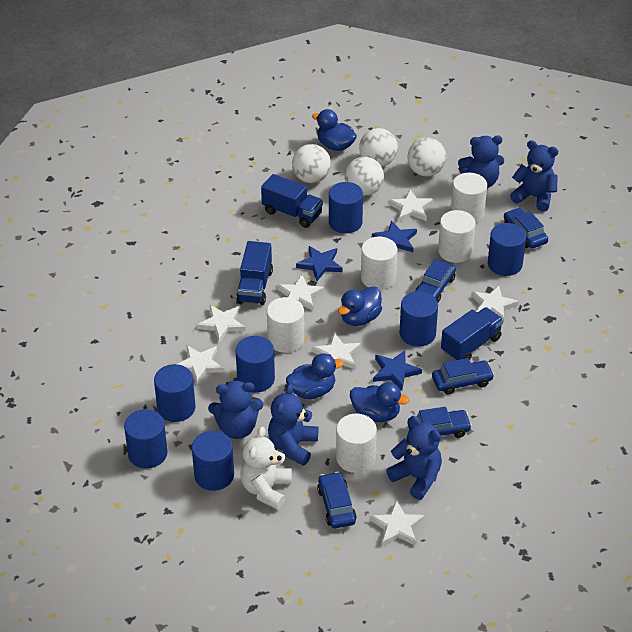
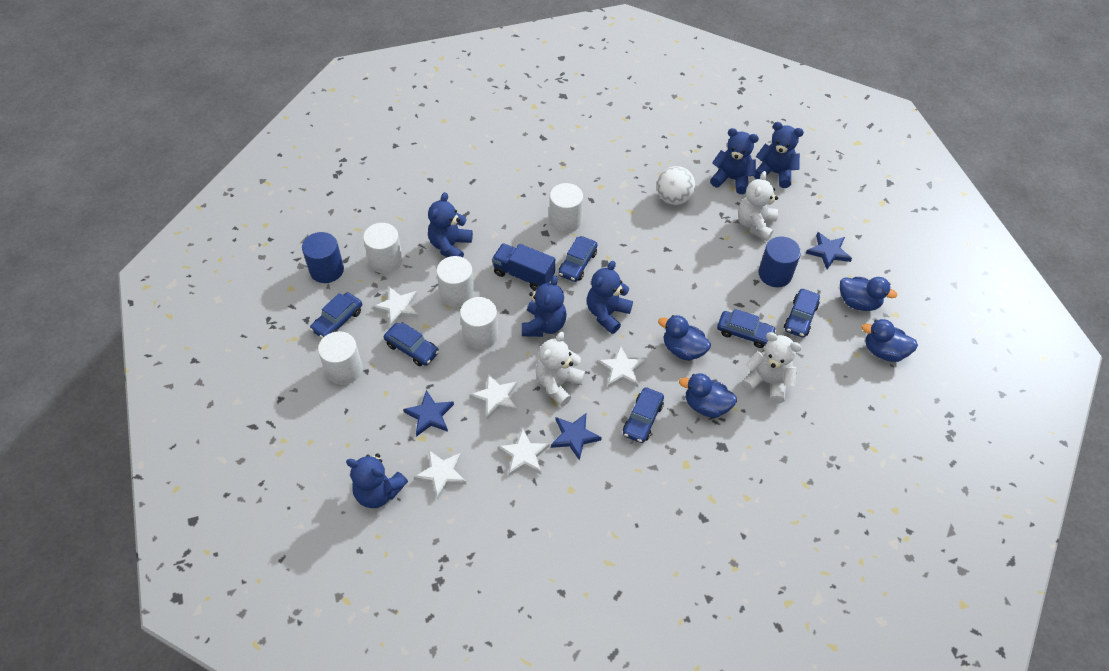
blue car: 5 -> 6
blue cylinder: 7 -> 2
blue teddy bear: 5 -> 6
blue truck: 3 -> 1
white ball: 4 -> 1
white star: 7 -> 5
white teddy bear: 1 -> 3

